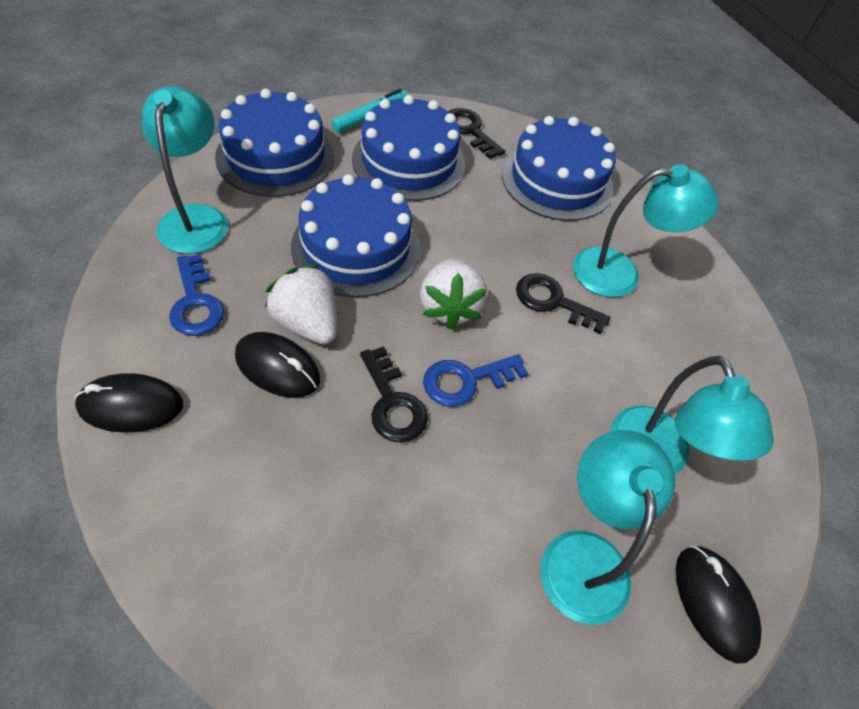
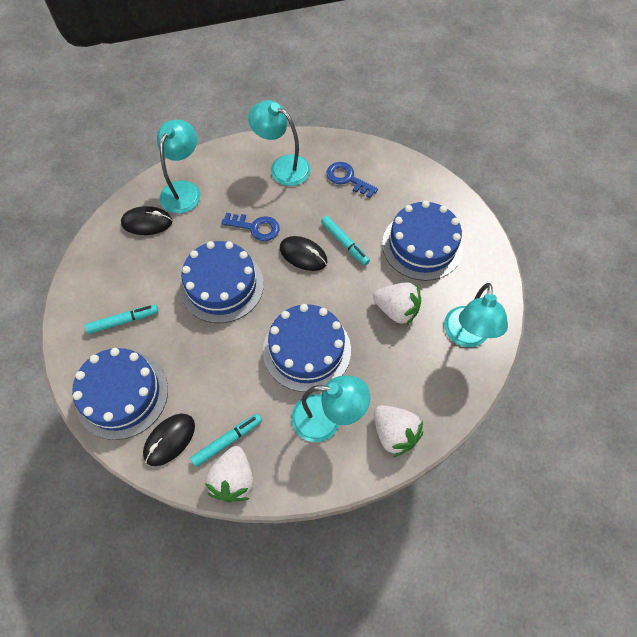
black key: 3 -> 0
turquoise marker: 1 -> 3
white strawberry: 2 -> 3

